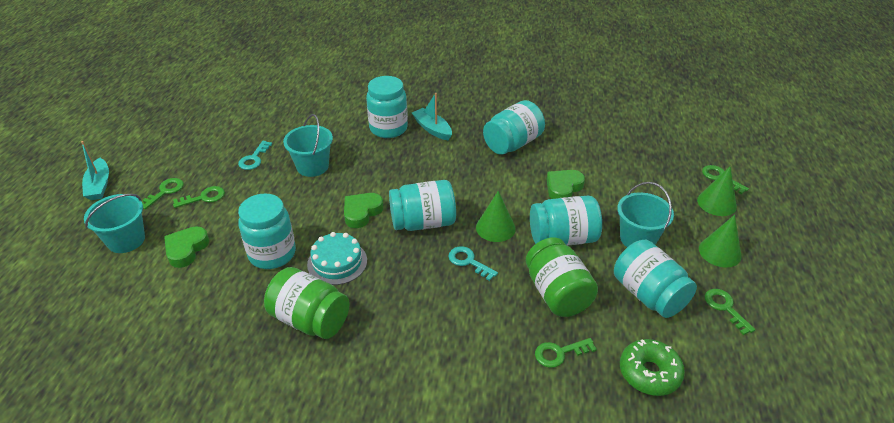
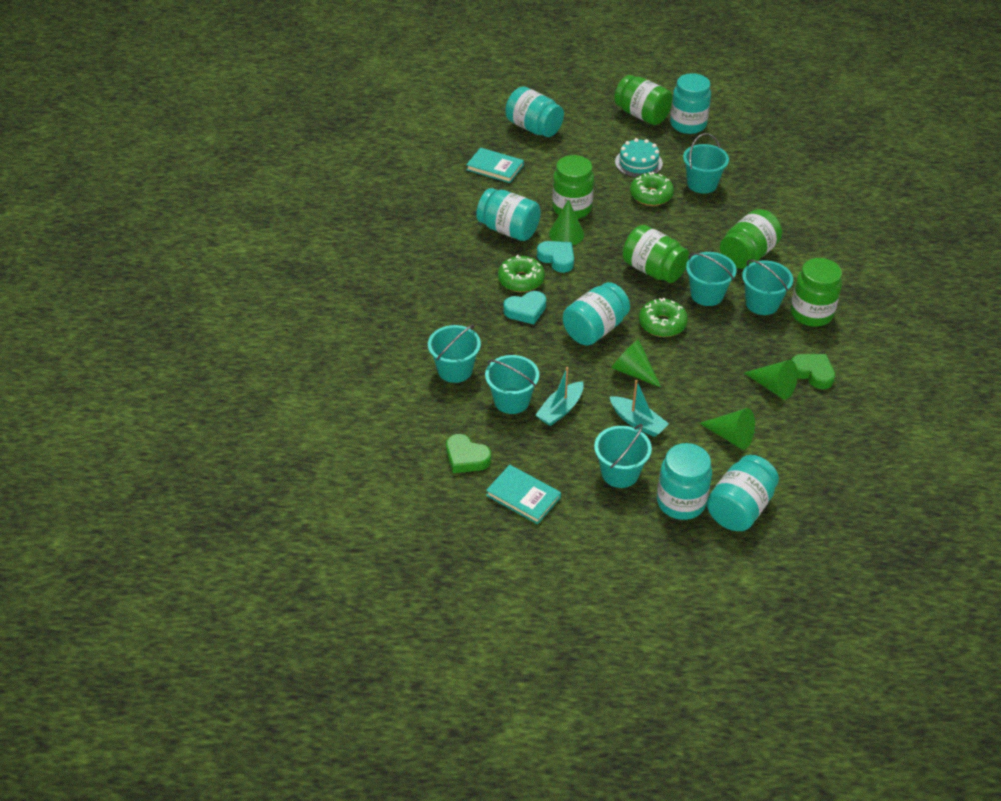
green cone: 3 -> 4
green donut: 1 -> 3
green heart: 3 -> 2
green jar: 2 -> 5
green key: 5 -> 0
turquoise book: 0 -> 2
turquoise bucket: 3 -> 6
turquoise heart: 0 -> 2
turquoise key: 2 -> 0

